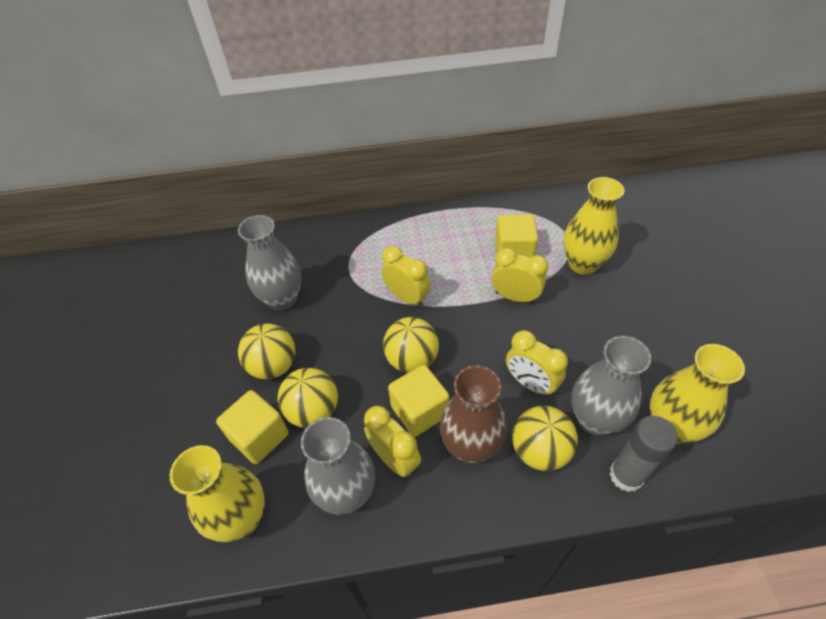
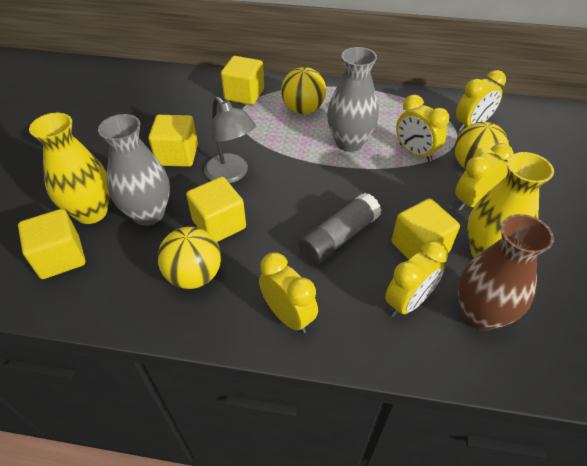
grey lamp: 0 -> 1
grey vase: 3 -> 2
yellow ball: 4 -> 3
yellow clock: 4 -> 5
yellow cube: 3 -> 5
yellow vase: 3 -> 2

